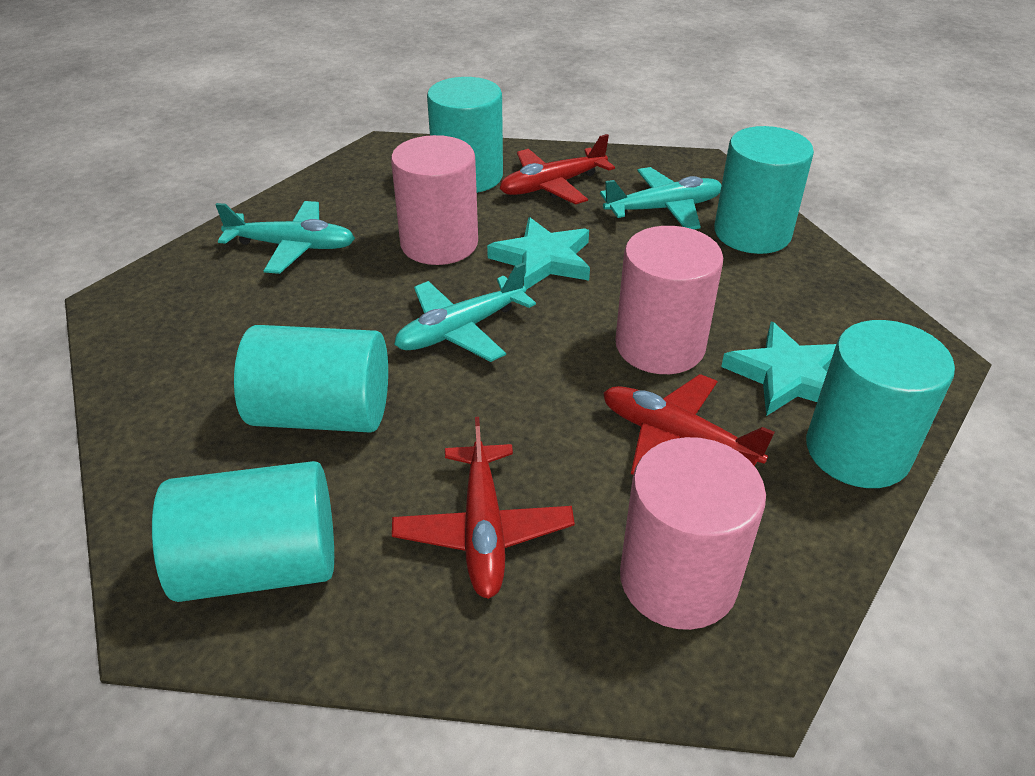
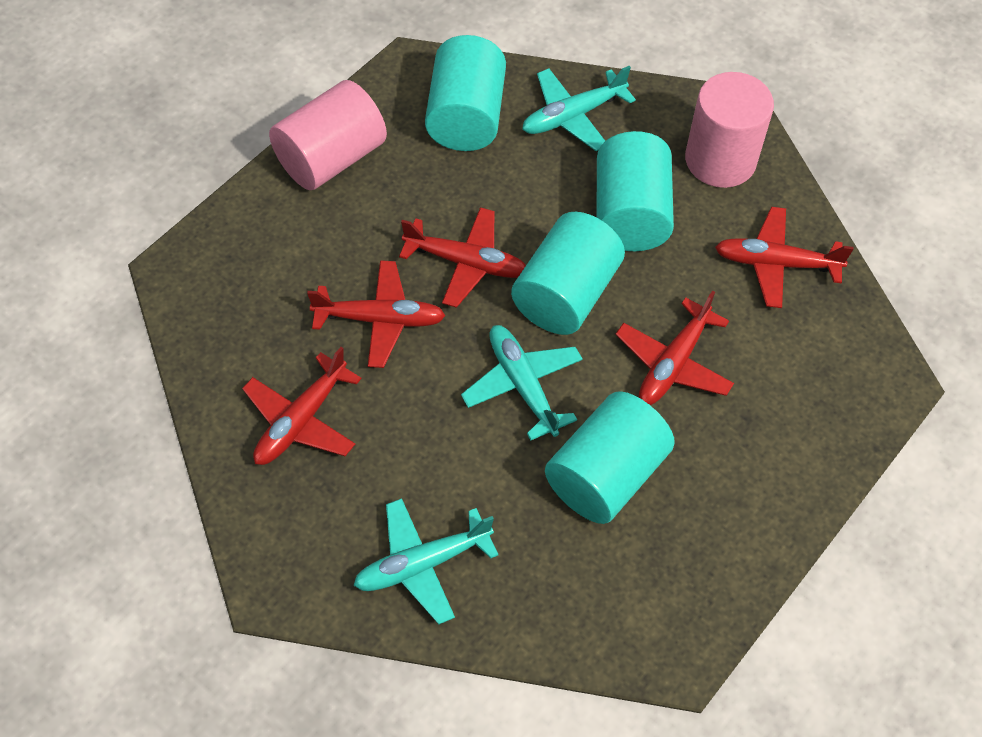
pink cylinder: 3 -> 2
red plane: 3 -> 5
turquoise cylinder: 5 -> 4
turquoise star: 2 -> 0

